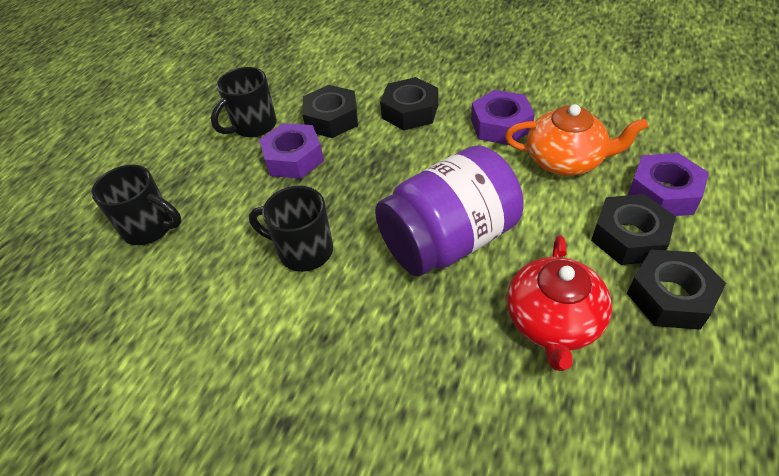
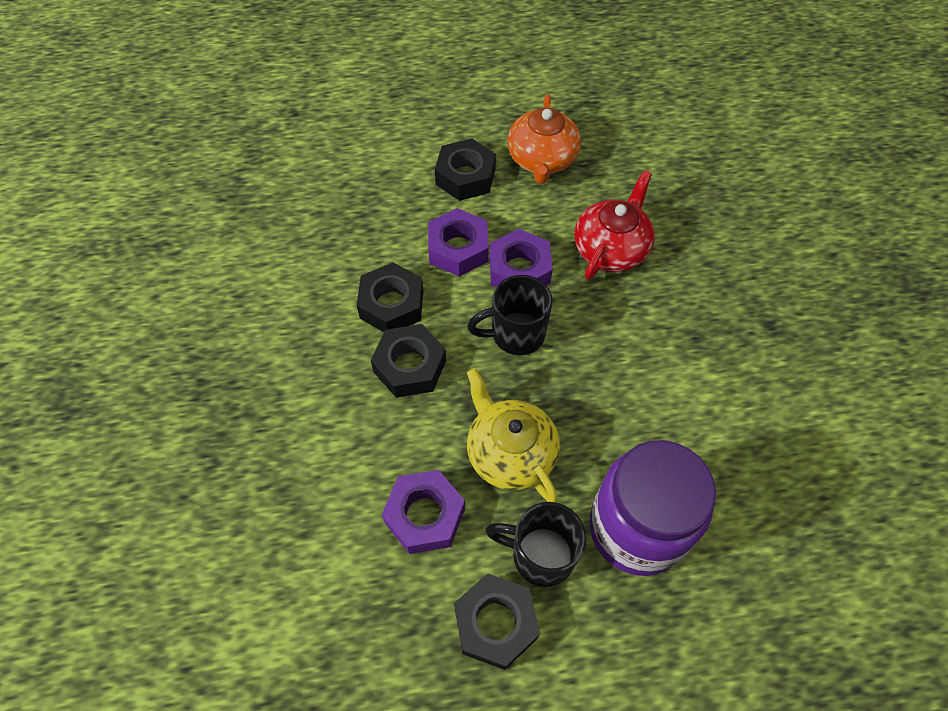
black mug: 3 -> 2
yellow teapot: 0 -> 1

